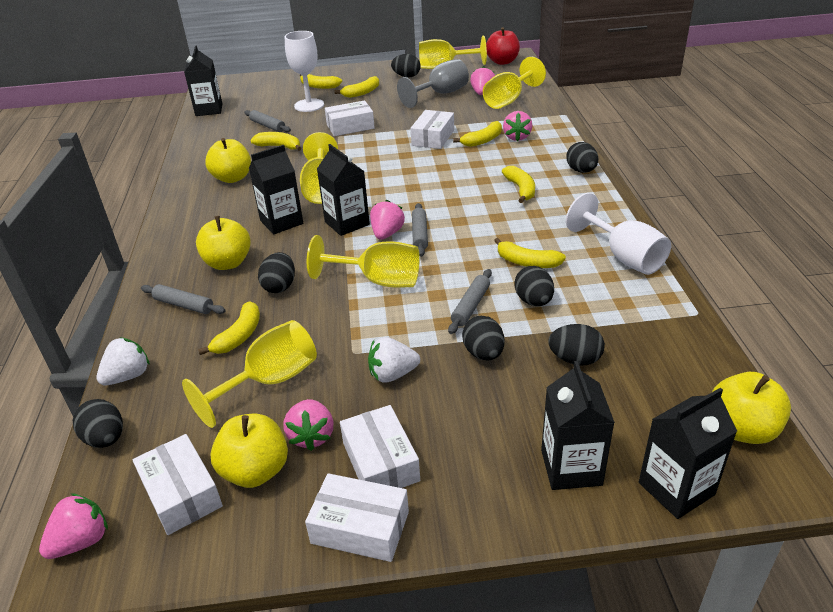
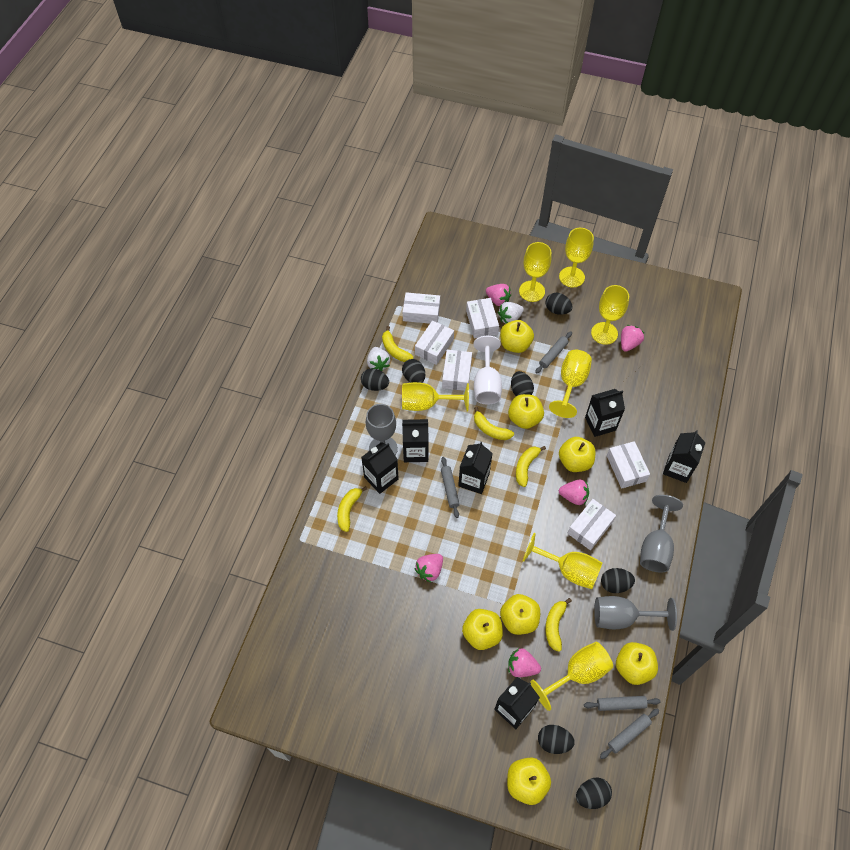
black carton: 5 -> 6
grey goblet: 1 -> 3
red apple: 1 -> 0
white box: 5 -> 6
white goblet: 2 -> 1
yellow apple: 4 -> 7
yellow banana: 7 -> 5
yellow goblet: 5 -> 7

